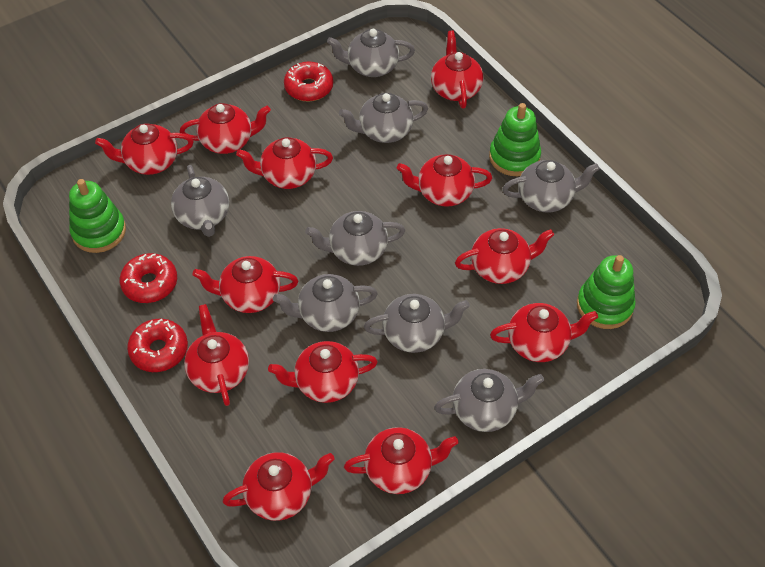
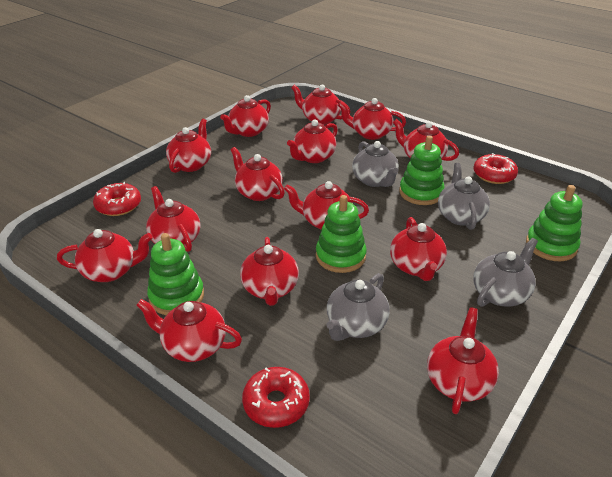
green stacking toy: 3 -> 4
grey teapot: 8 -> 4
red teapot: 12 -> 14

